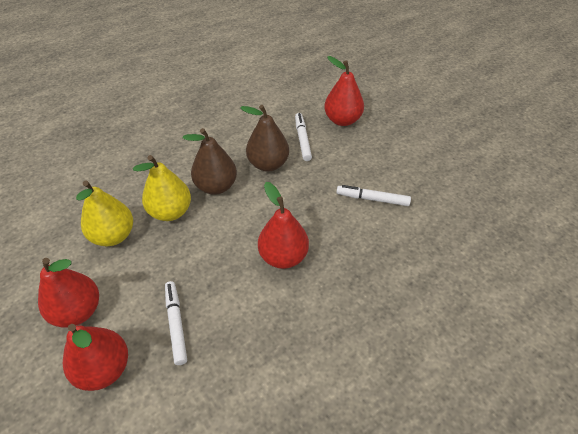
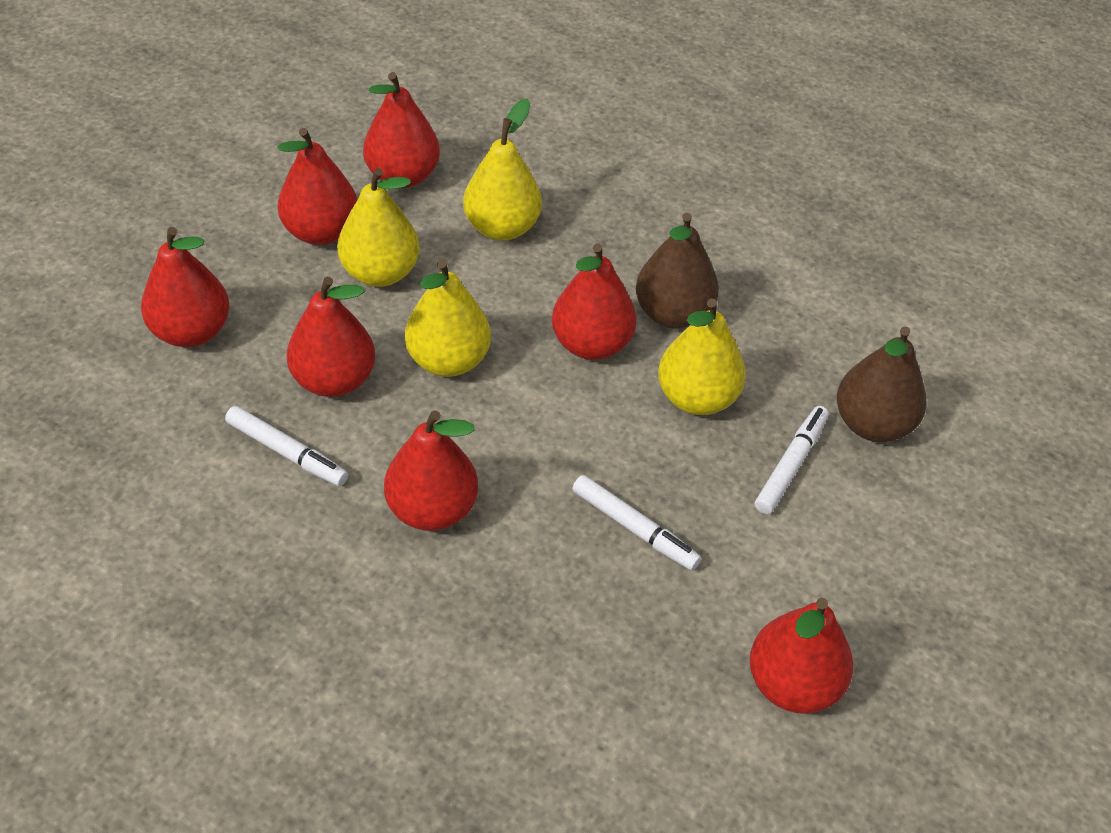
red pear: 4 -> 7
yellow pear: 2 -> 4

